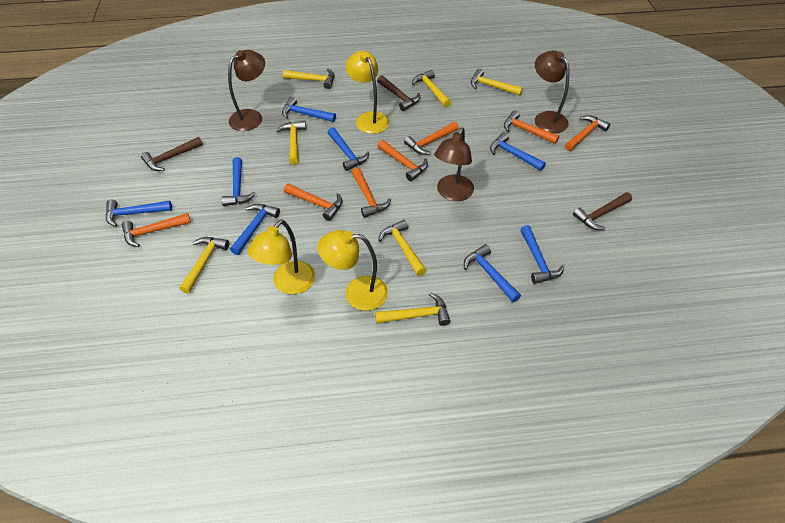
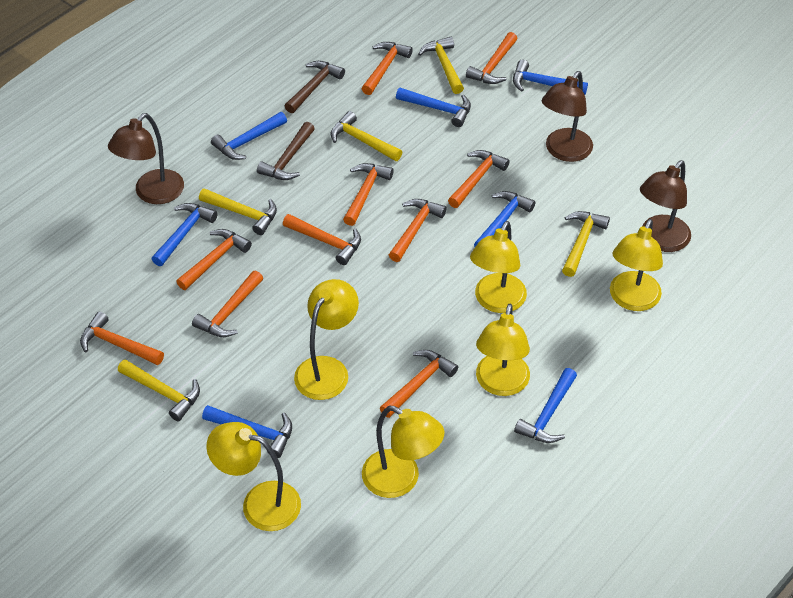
blue hammer: 8 -> 7
brown hammer: 3 -> 2
orange hammer: 7 -> 10
yellow hammer: 7 -> 5
yellow lamp: 3 -> 6

